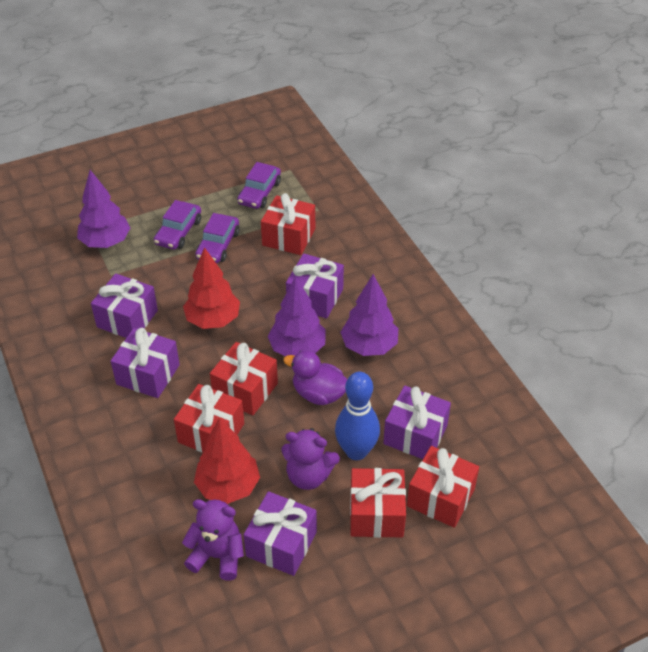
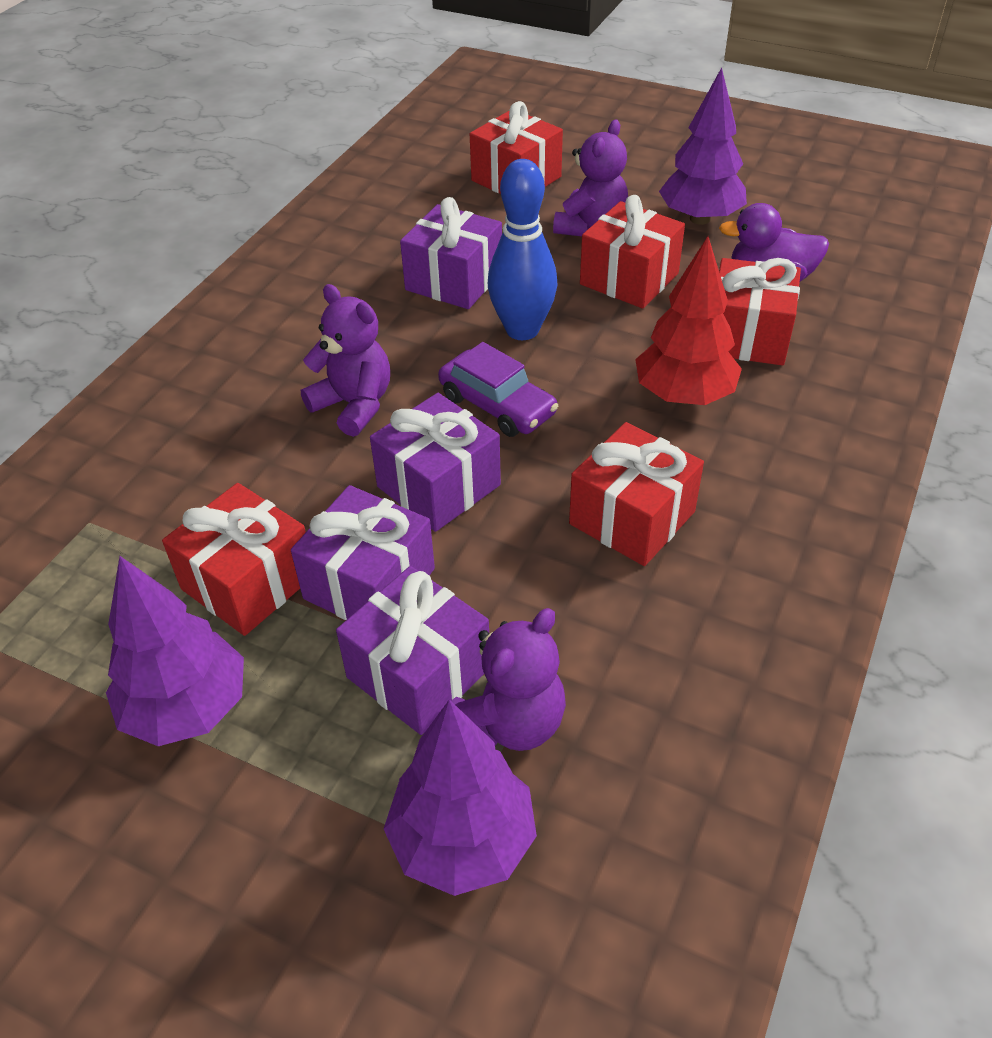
purple car: 3 -> 1
purple gift: 5 -> 4
purple teddy bear: 2 -> 3
red tree: 2 -> 1

